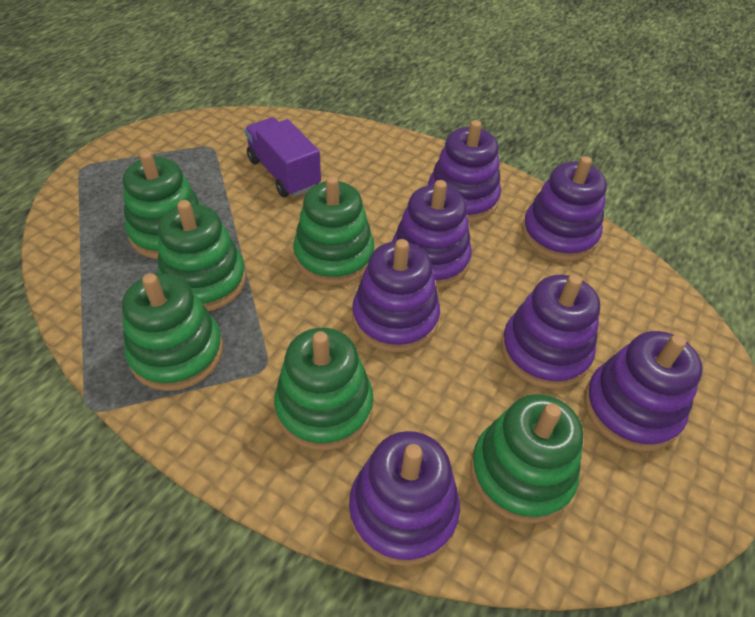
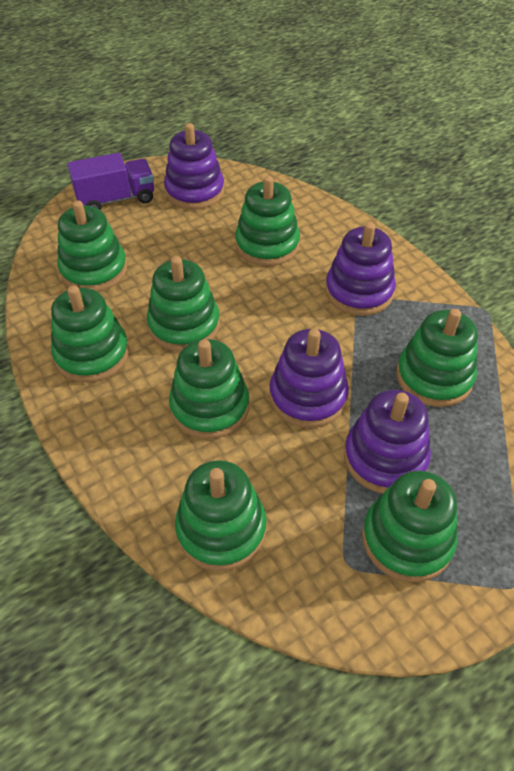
green stacking toy: 6 -> 8
purple stacking toy: 7 -> 4

